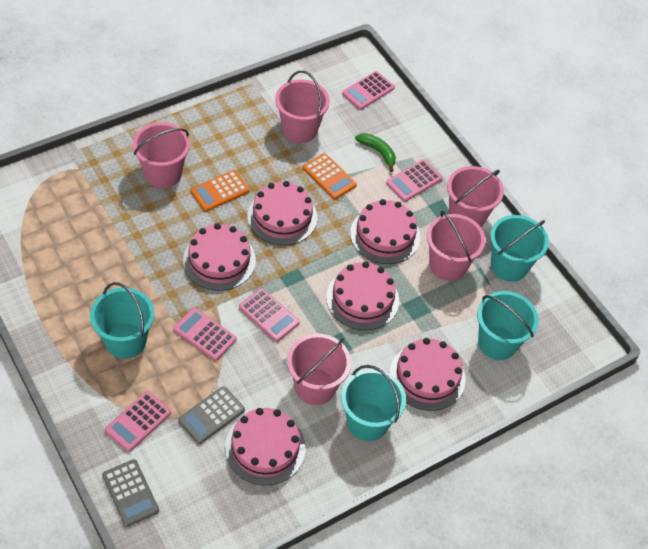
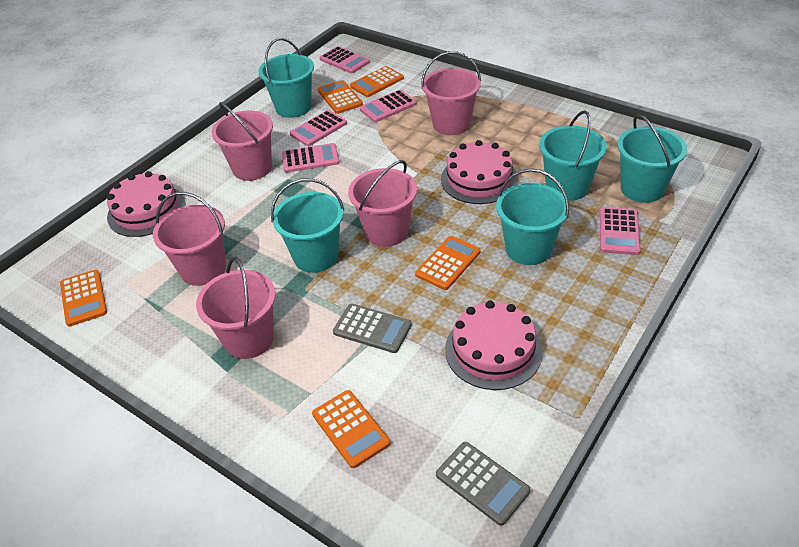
green banana: 1 -> 0
orange calculator: 2 -> 5
pink cake: 6 -> 3
turquoise bucket: 4 -> 5

